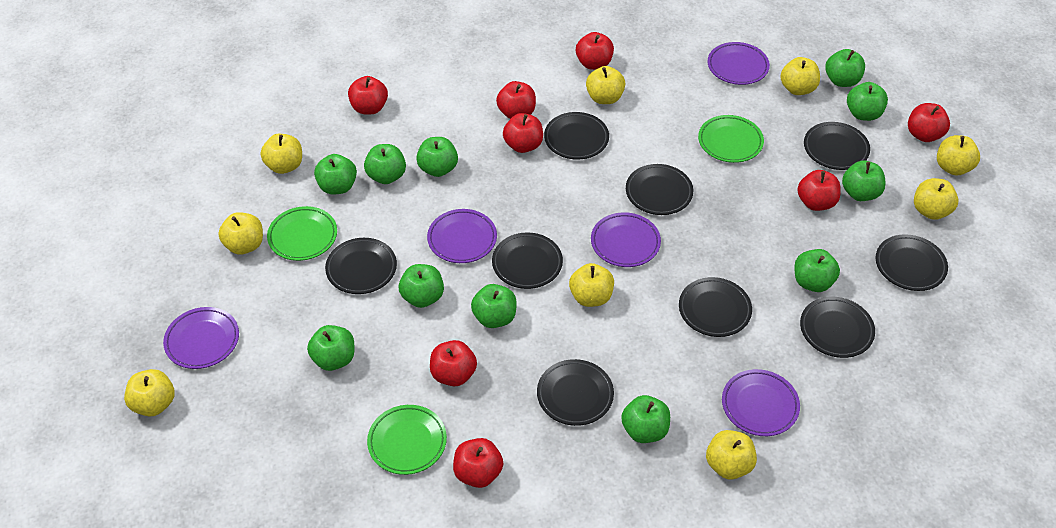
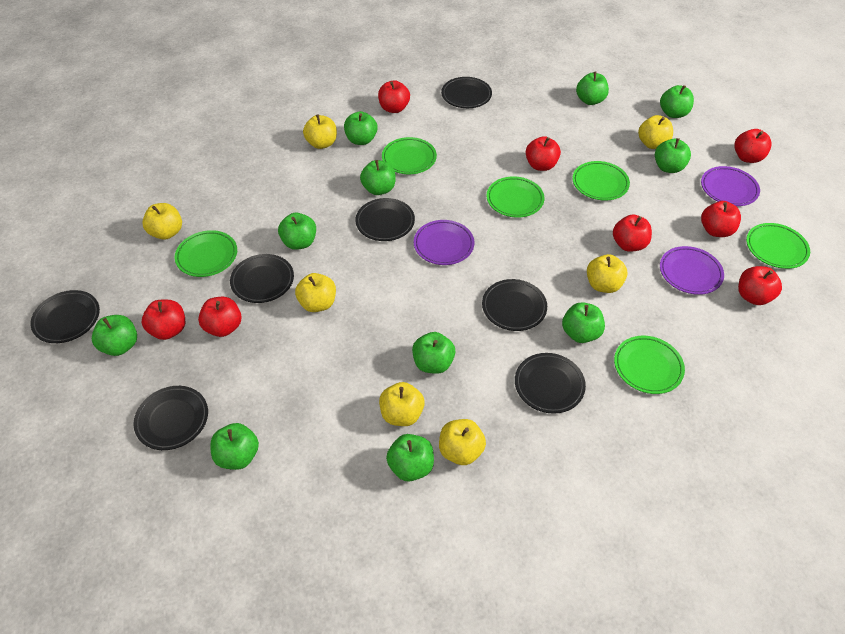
black plate: 9 -> 7
green plate: 3 -> 6
purple plate: 5 -> 3
yellow apple: 9 -> 7

